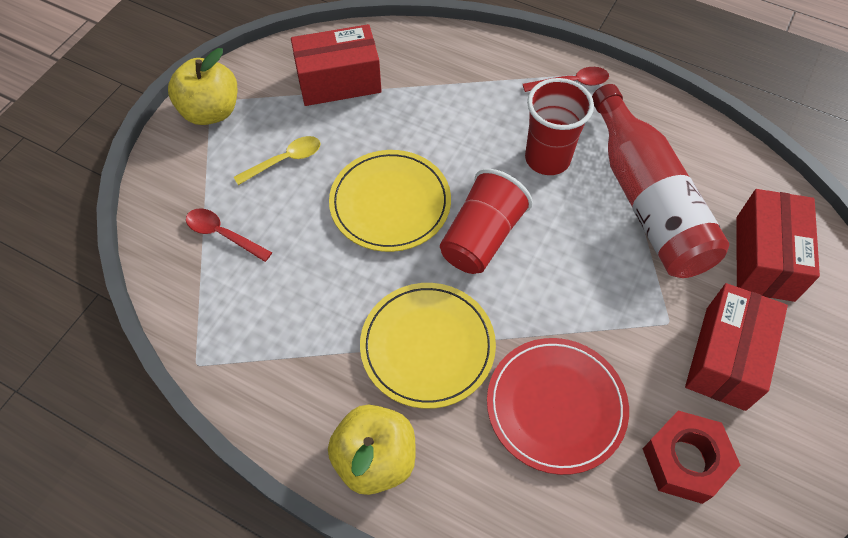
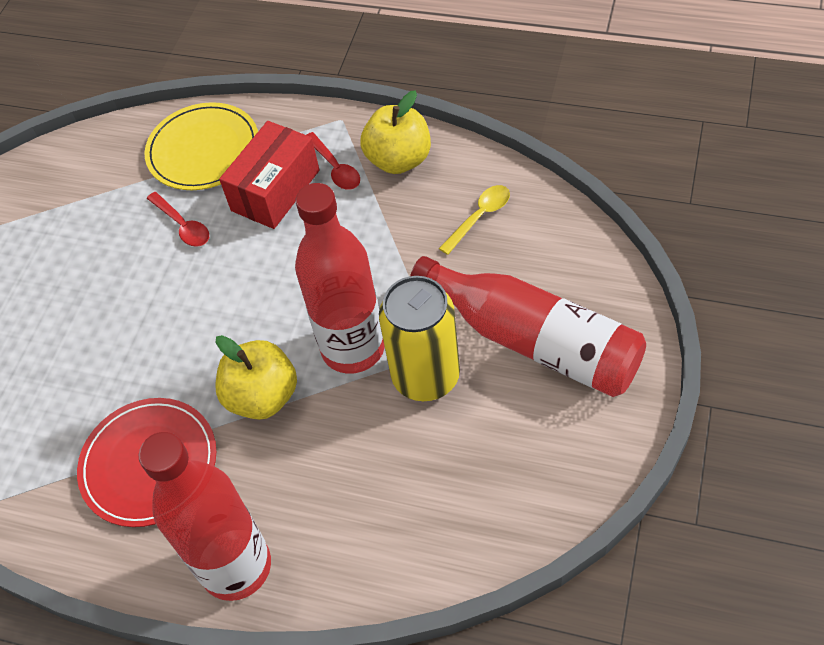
red bottle: 1 -> 3
red box: 3 -> 1
red cup: 2 -> 0
red nut: 1 -> 0
yellow can: 0 -> 1
yellow plate: 2 -> 1

